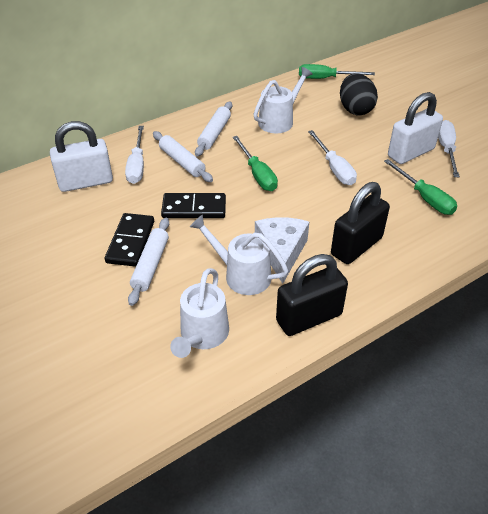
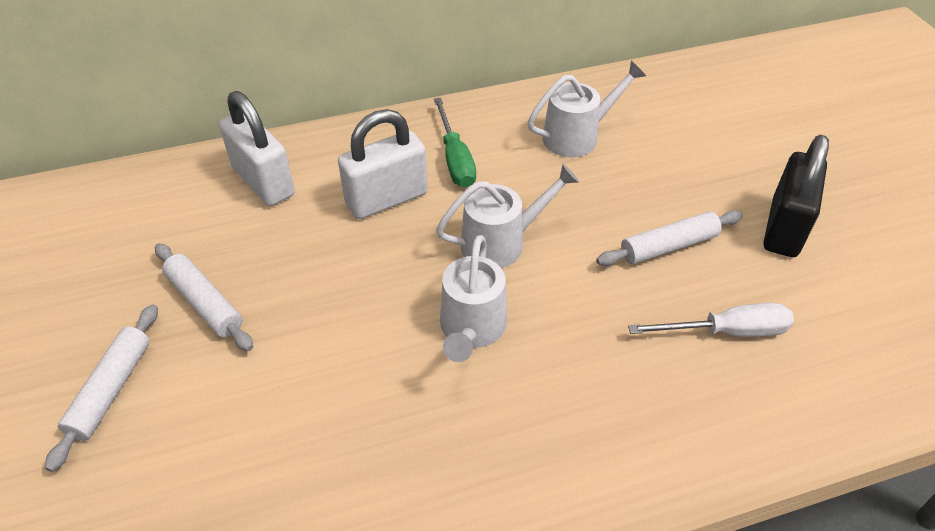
black domino: 2 -> 0
black egg: 1 -> 0
black padlock: 2 -> 1
green screwdriver: 3 -> 1
white cheese: 1 -> 0
white screwdriver: 3 -> 1

